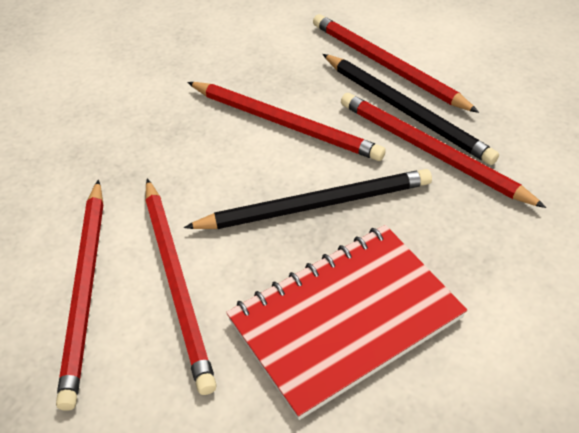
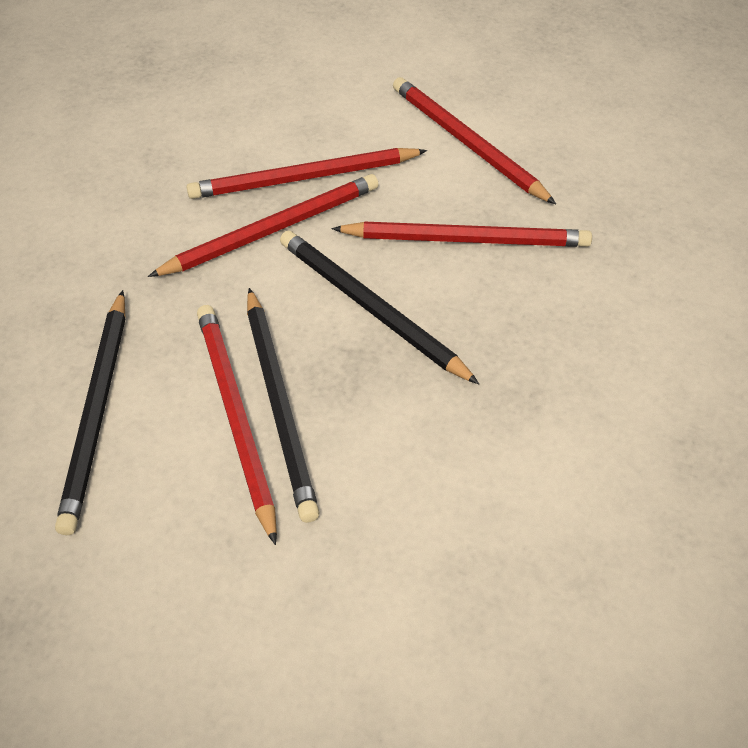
black pencil: 2 -> 3
red notebook: 1 -> 0

